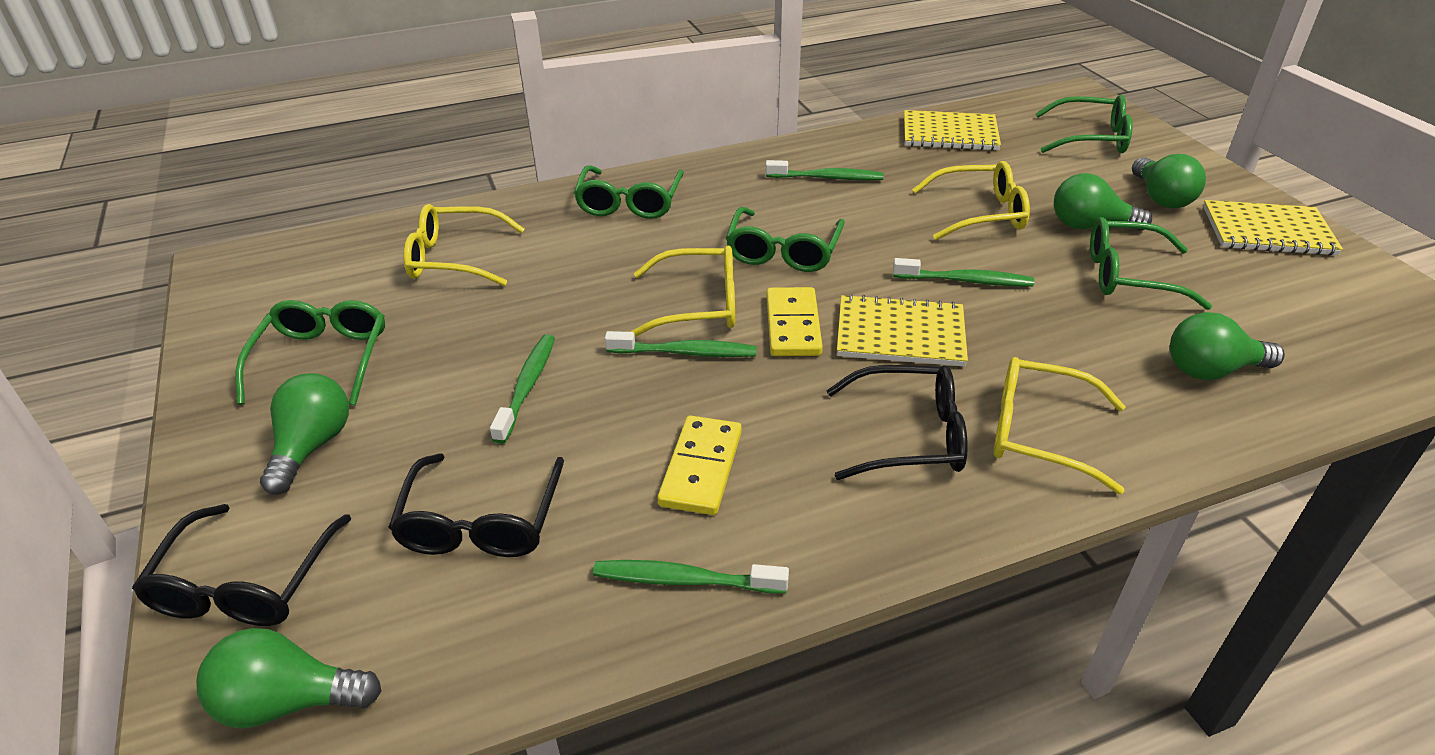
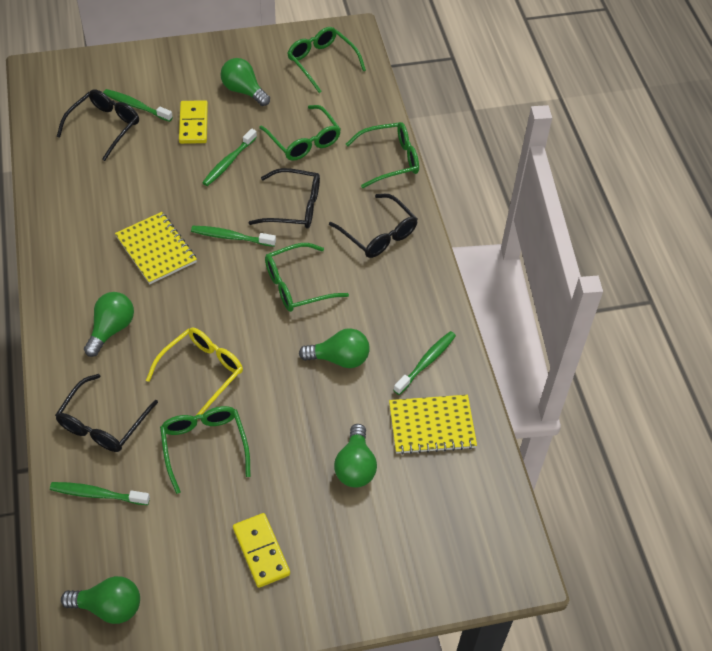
black glasses: 3 -> 4
yellow glasses: 4 -> 1
yellow notebook: 3 -> 2

